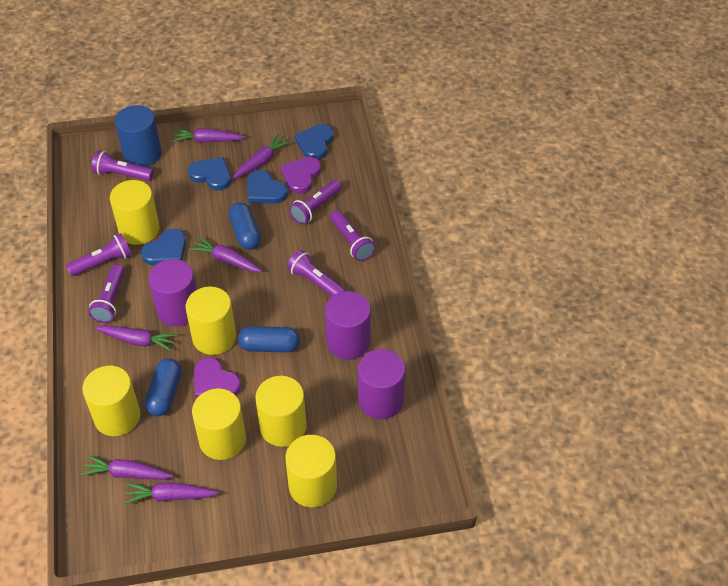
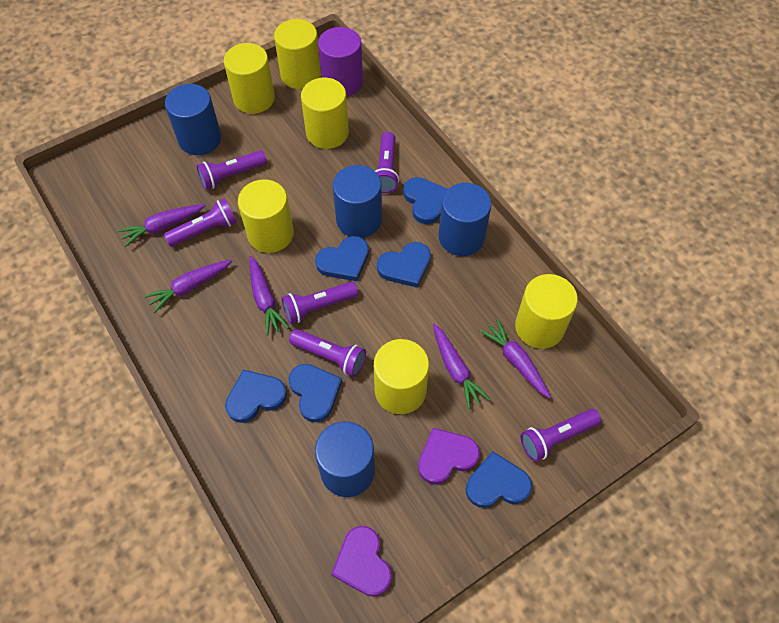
blue capsule: 3 -> 0
blue cylinder: 1 -> 4
blue heart: 4 -> 6
purple carrot: 6 -> 5
purple cylinder: 3 -> 1

